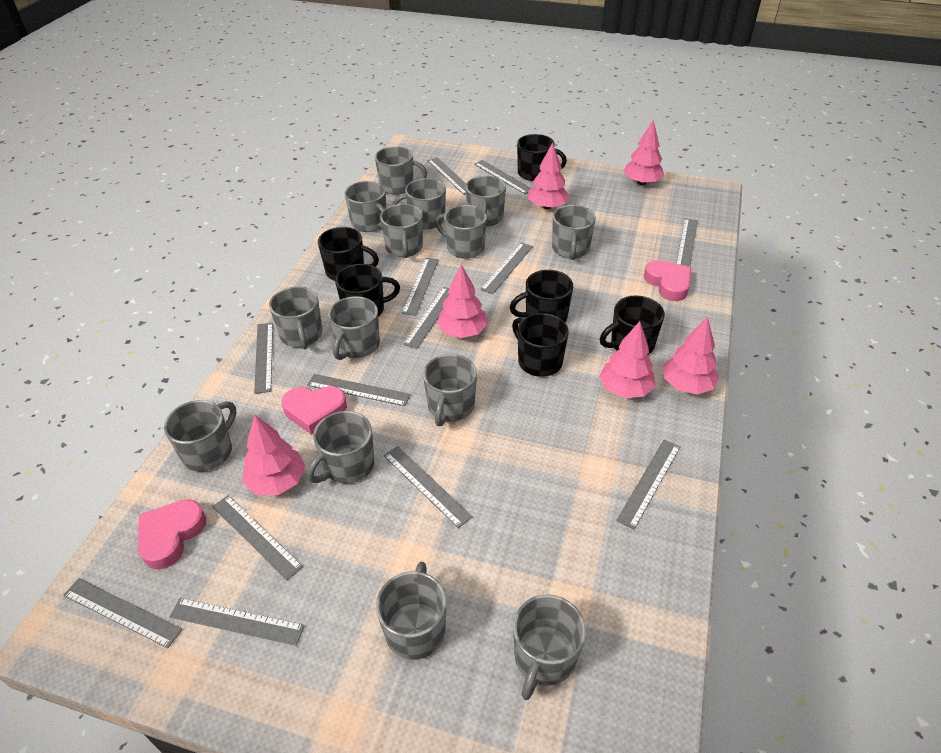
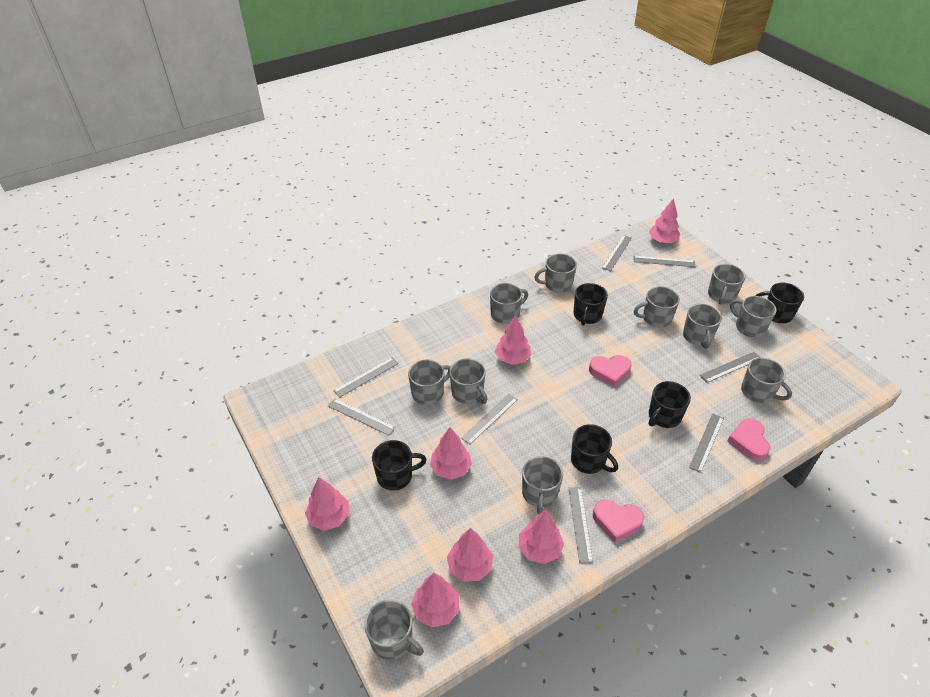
black mug: 6 -> 5
grey mug: 14 -> 11
grey ruler: 13 -> 8
pink tree: 6 -> 7

